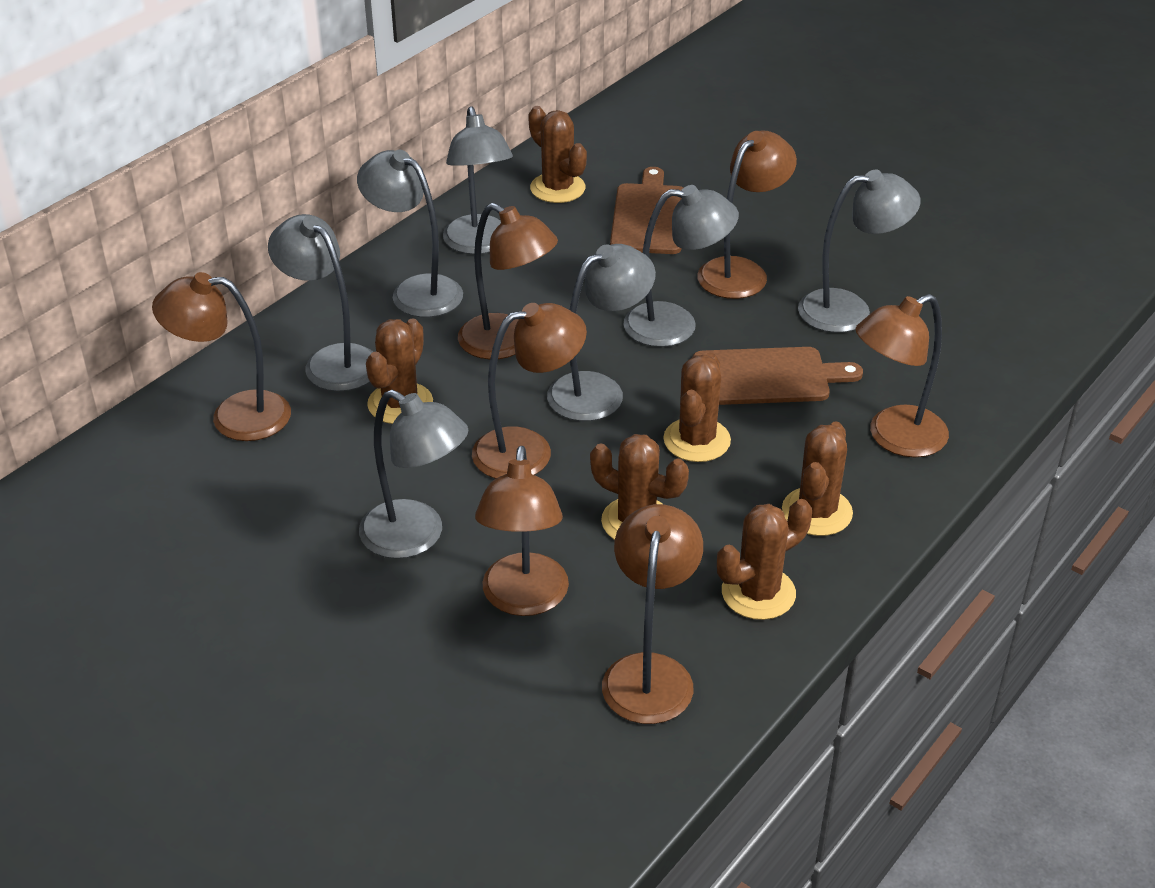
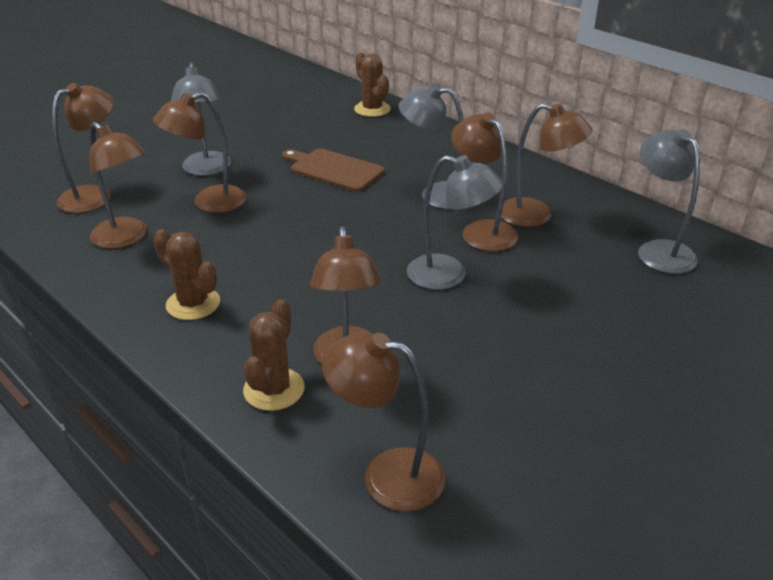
brown cactus: 6 -> 3
brown cutting board: 2 -> 1
grey lamp: 7 -> 4

